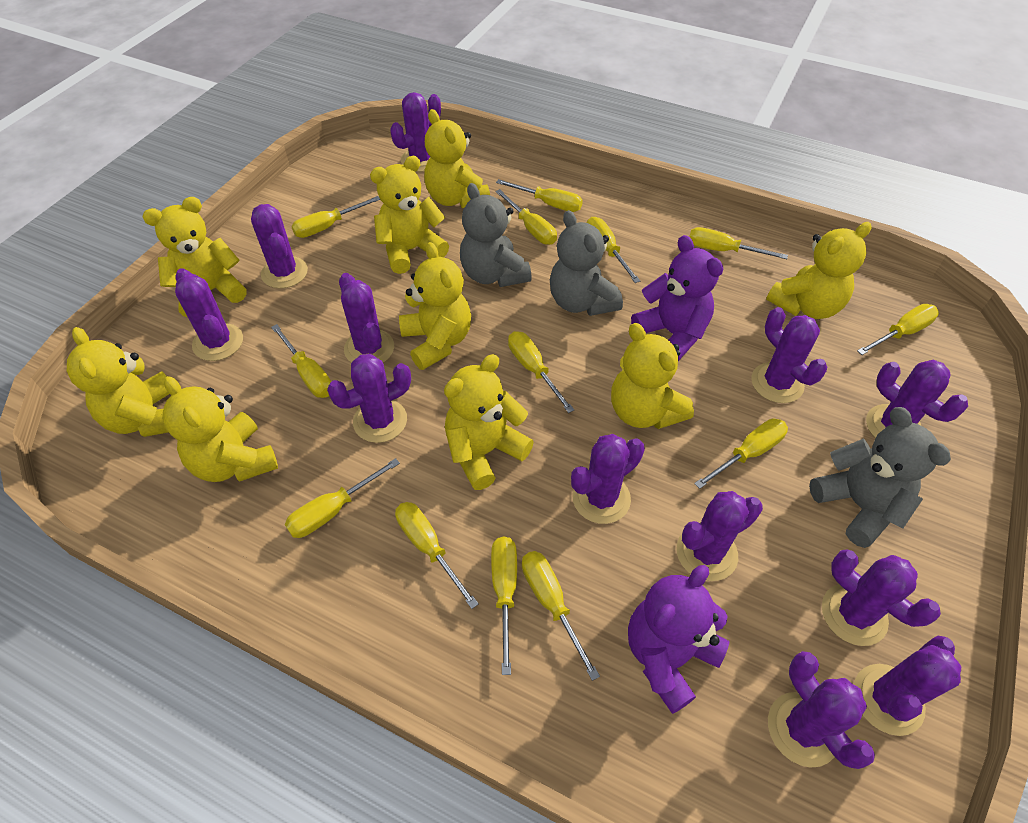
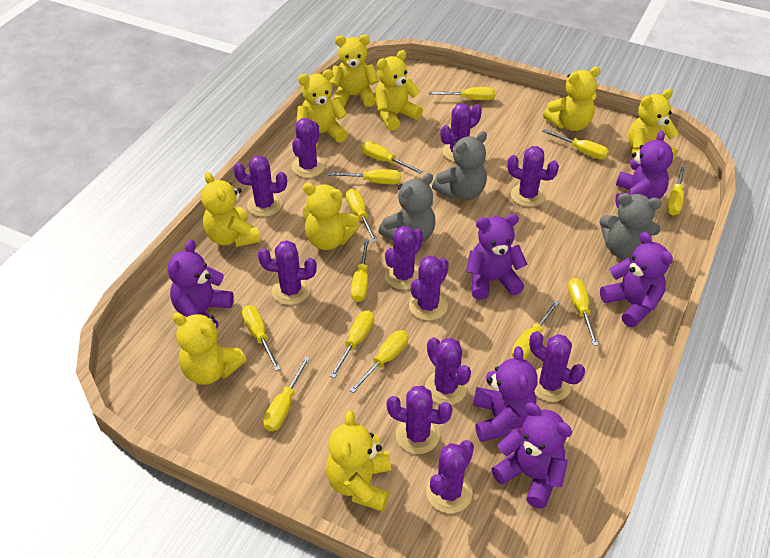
purple cactus: 12 -> 11
purple teddy bear: 2 -> 6

